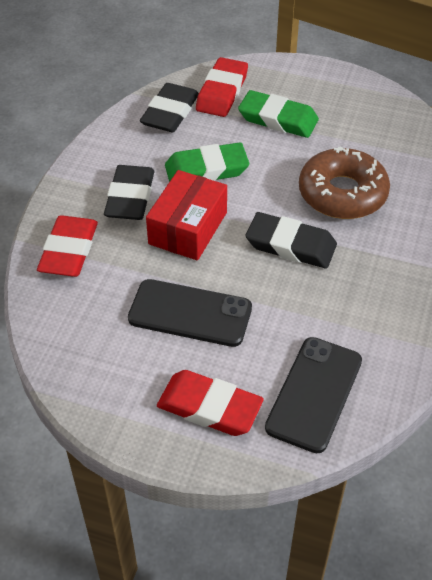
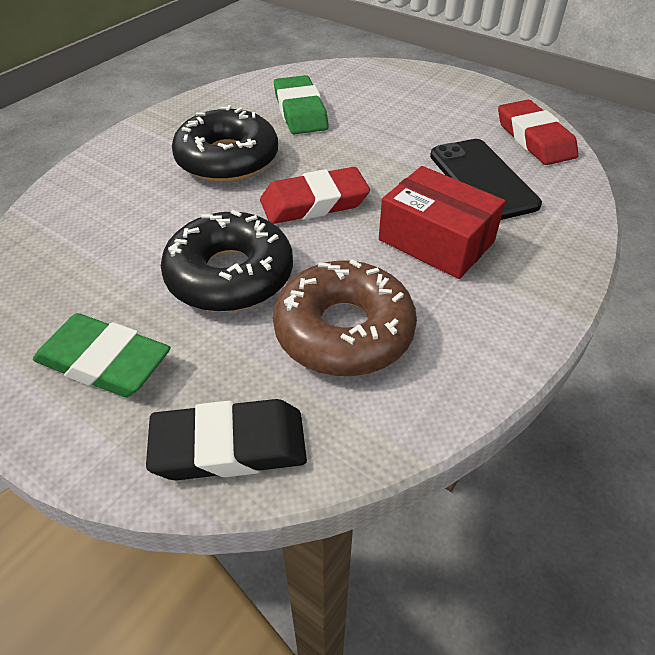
black donut: 0 -> 2
black eraser: 3 -> 1
black phone: 2 -> 1
red eraser: 3 -> 2

